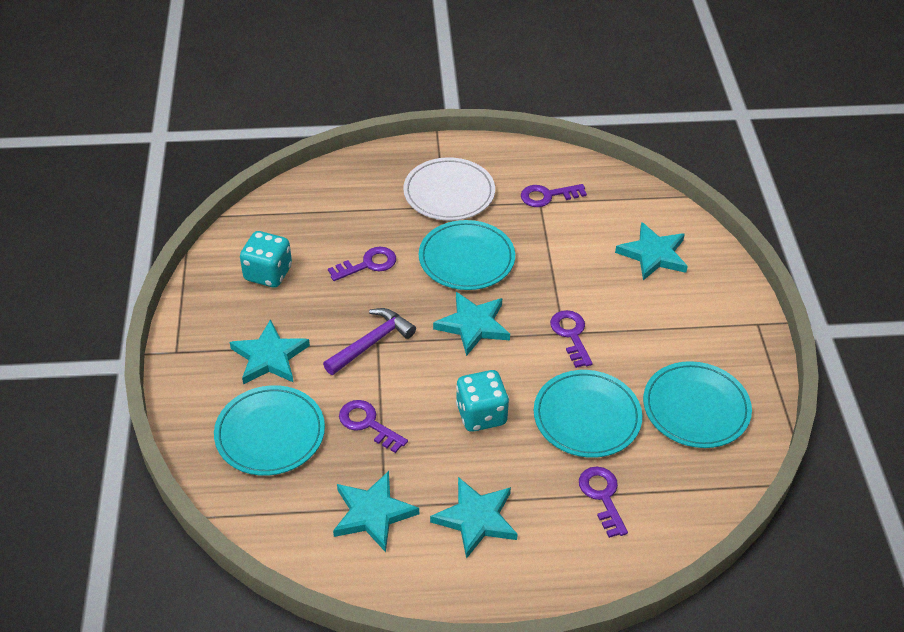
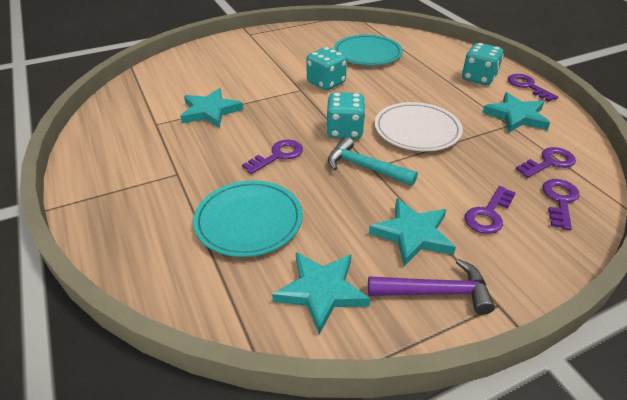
turquoise dice: 2 -> 3
turquoise hammer: 0 -> 1
turquoise plate: 4 -> 2
turquoise star: 5 -> 4

